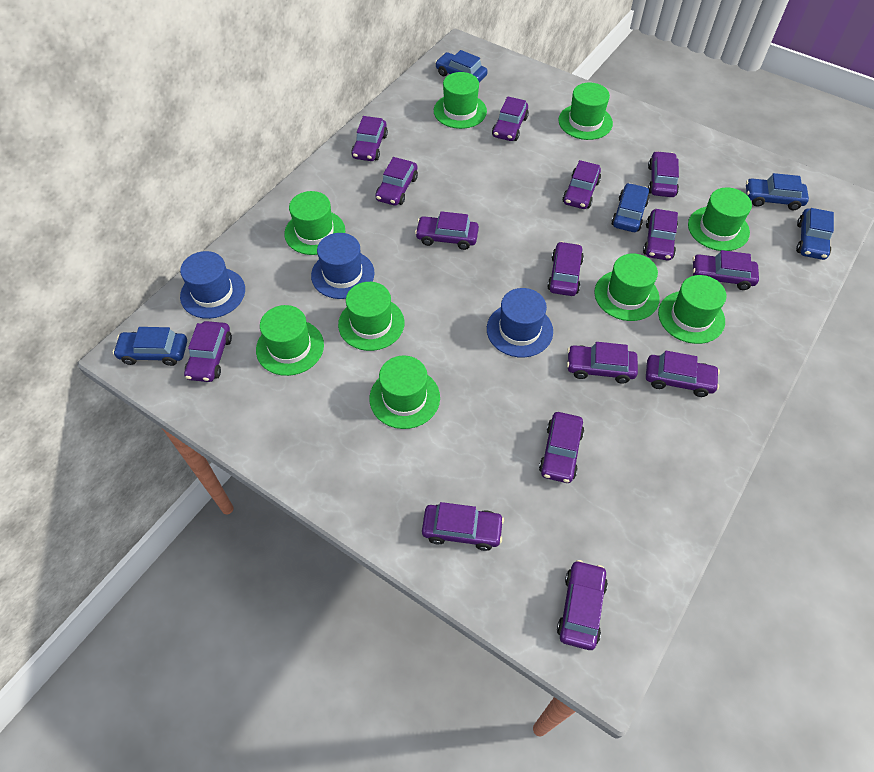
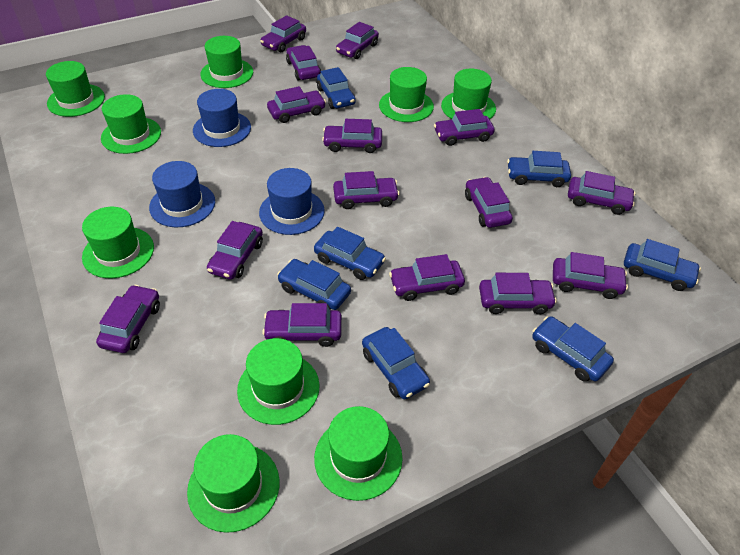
blue car: 5 -> 7

